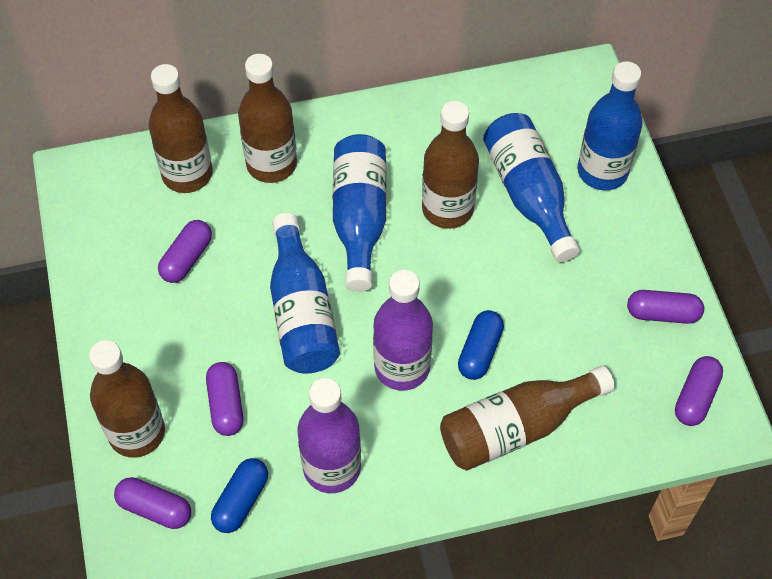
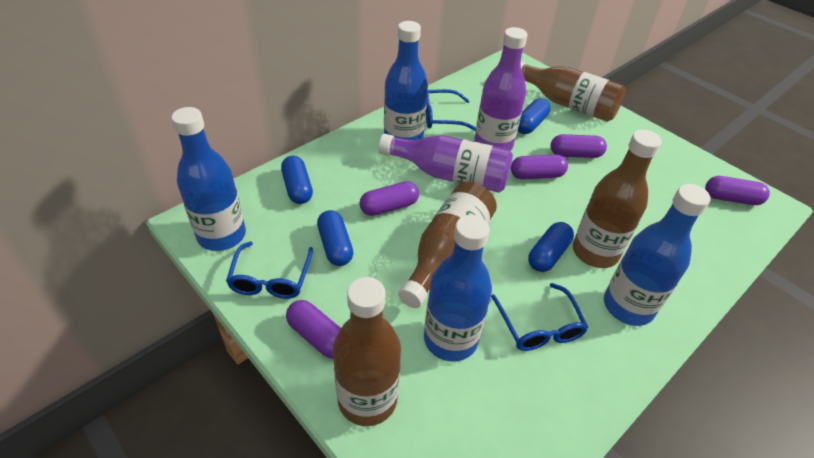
blue capsule: 2 -> 4
blue glasses: 0 -> 3
brown bottle: 5 -> 4

